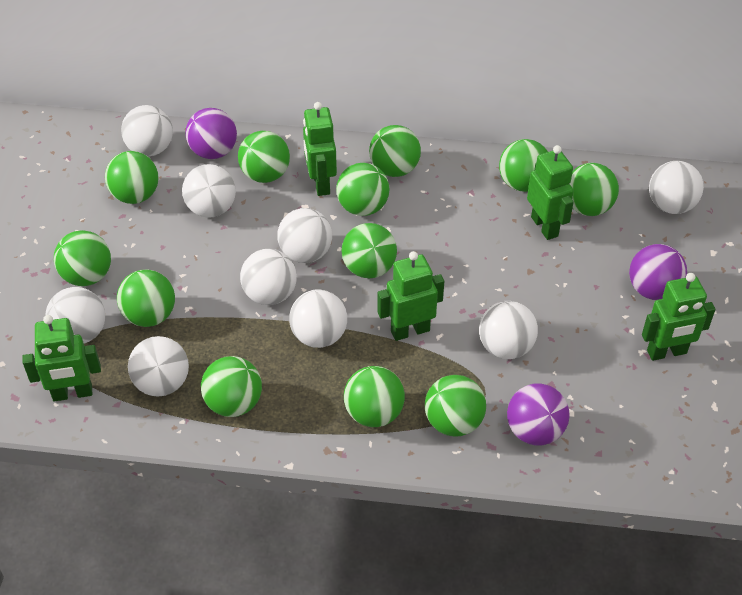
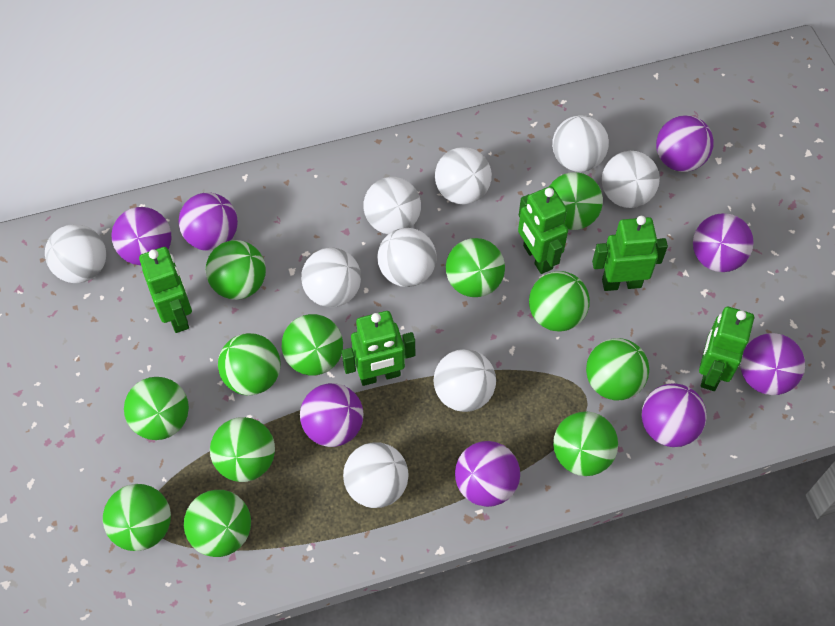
purple ball: 3 -> 8

